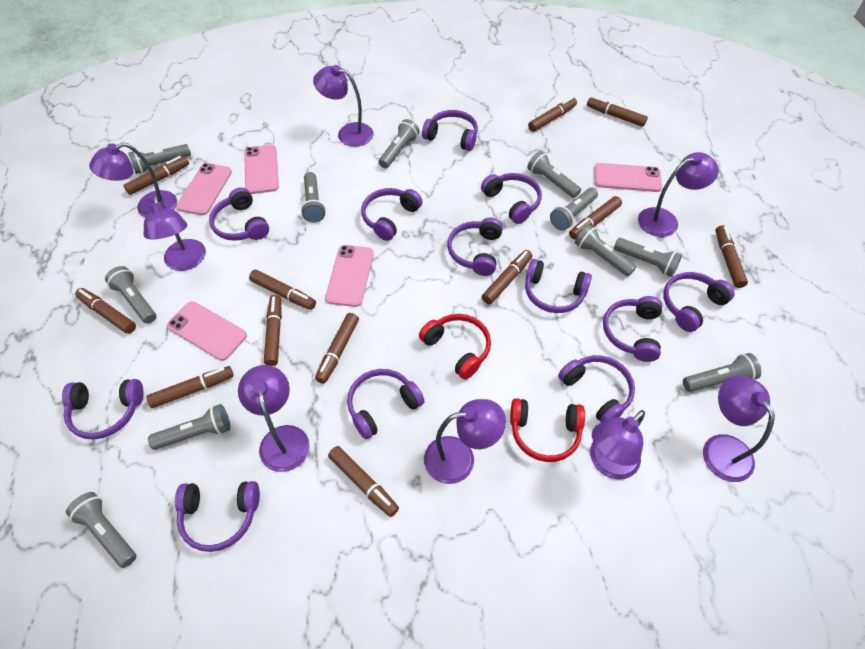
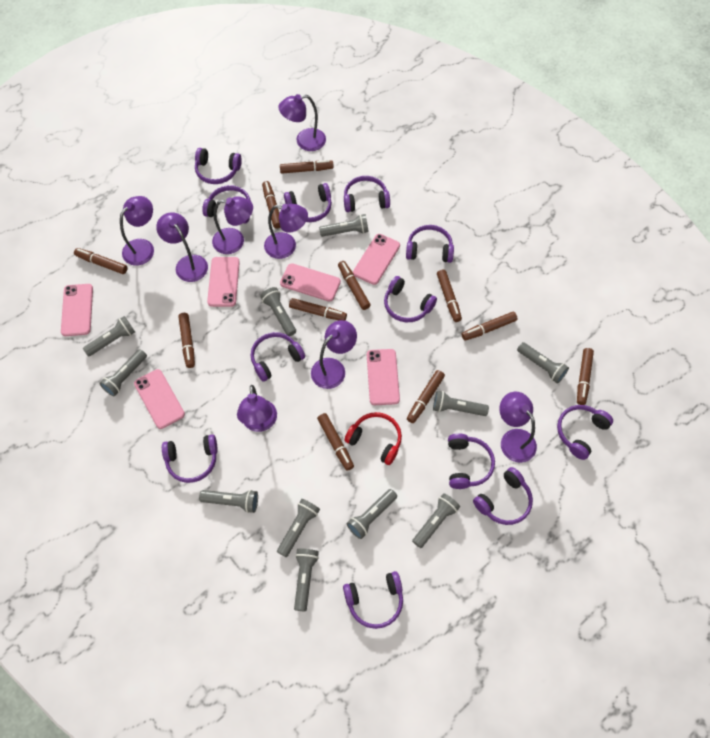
brown marker: 12 -> 11
pink phone: 5 -> 6
red headphones: 2 -> 1

